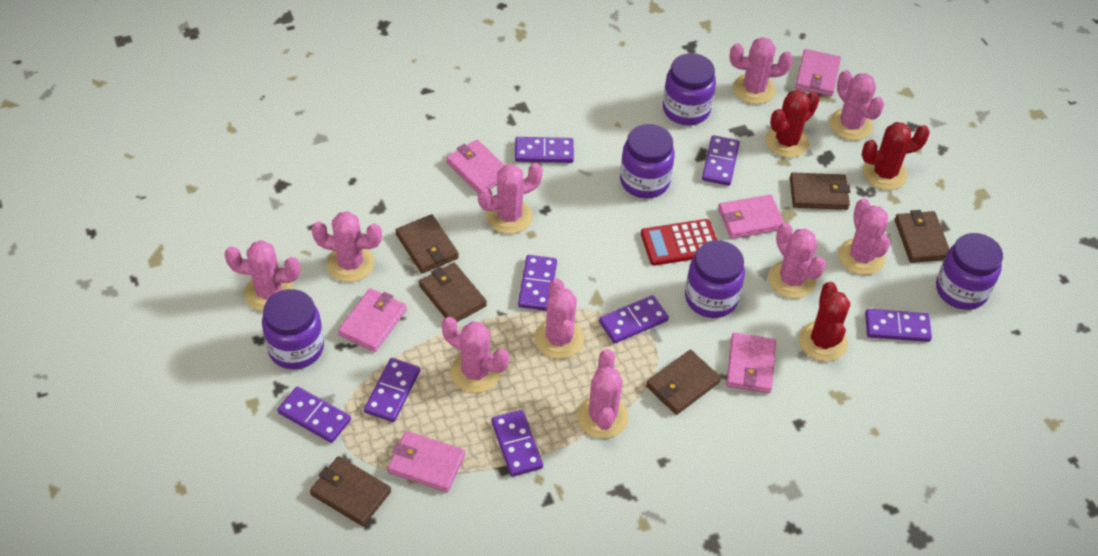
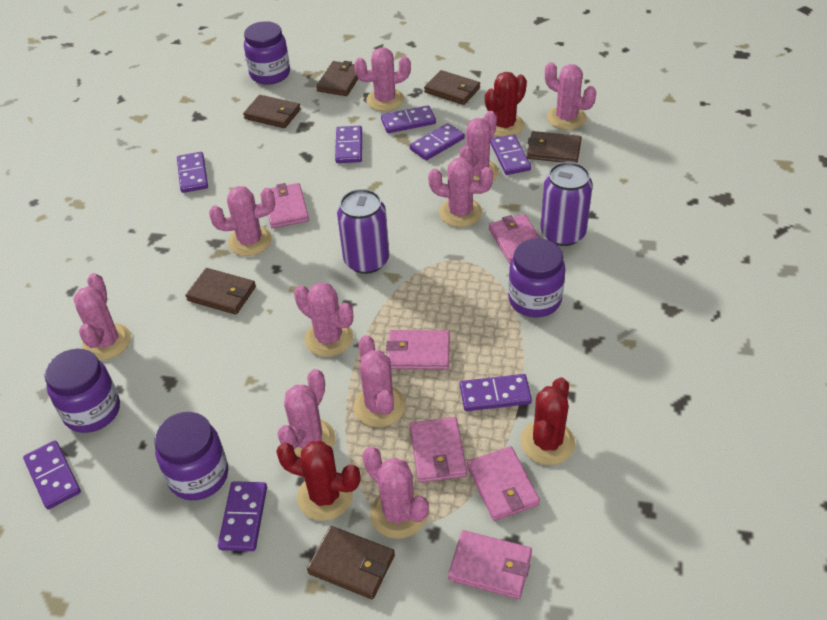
purple can: 0 -> 2
purple jar: 5 -> 4
red calculator: 1 -> 0

